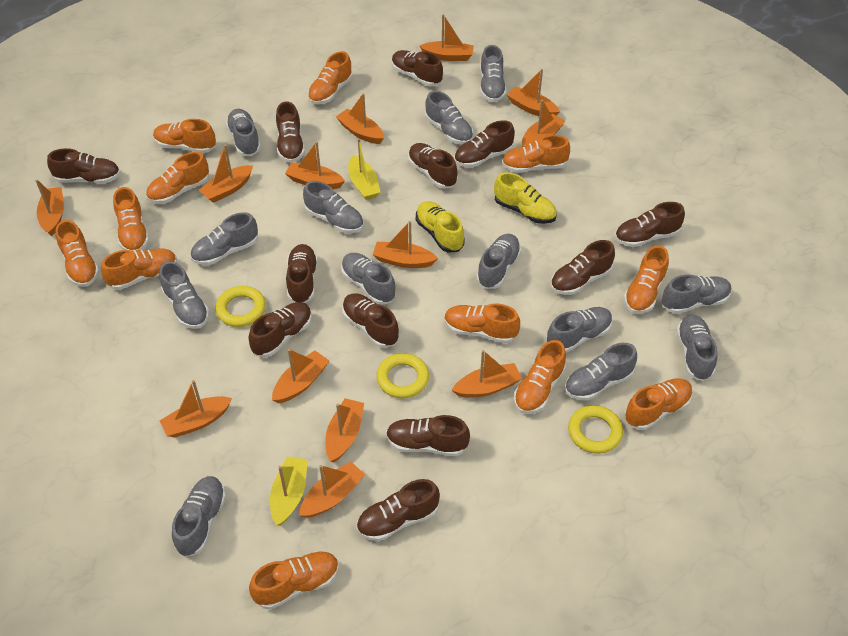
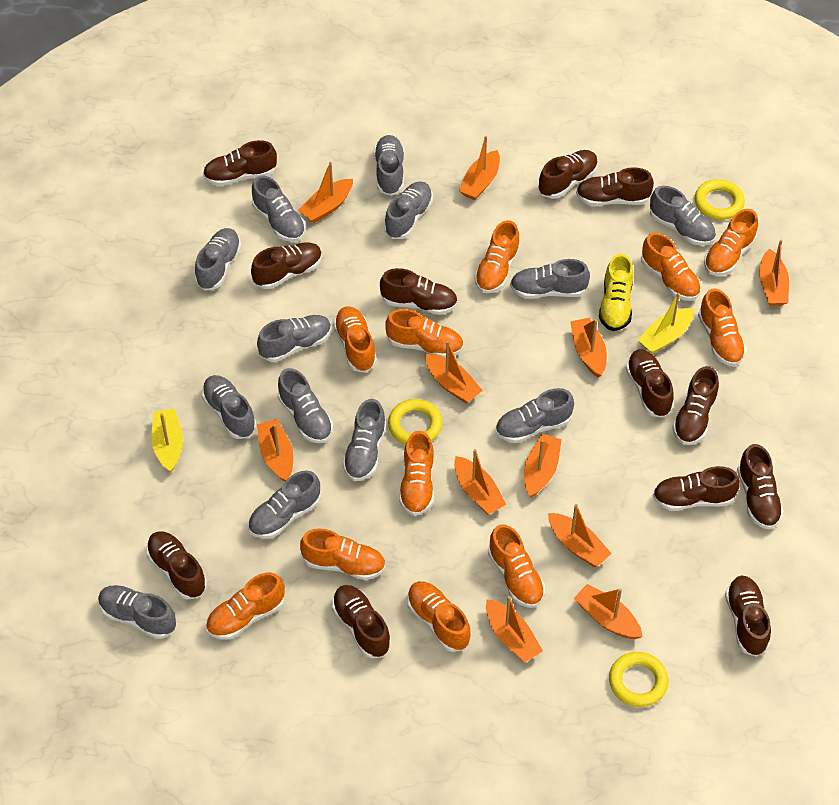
orange boat: 13 -> 11
orange shoe: 12 -> 11
yellow shoe: 2 -> 1

